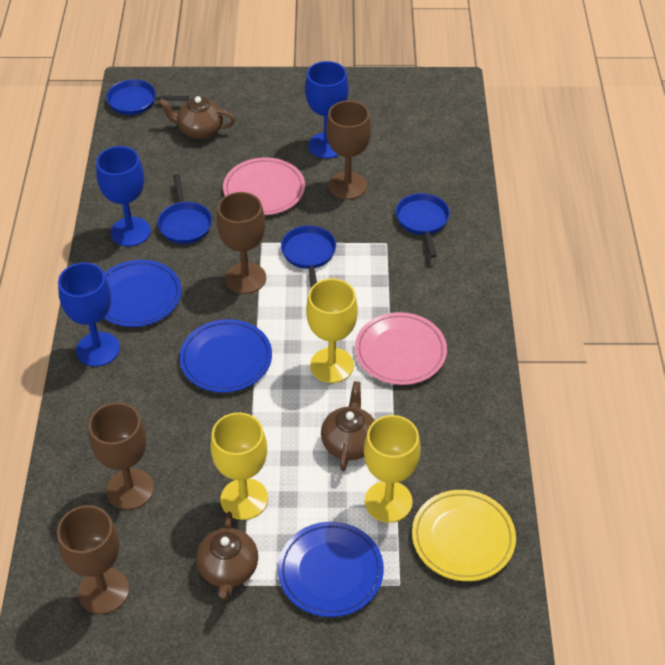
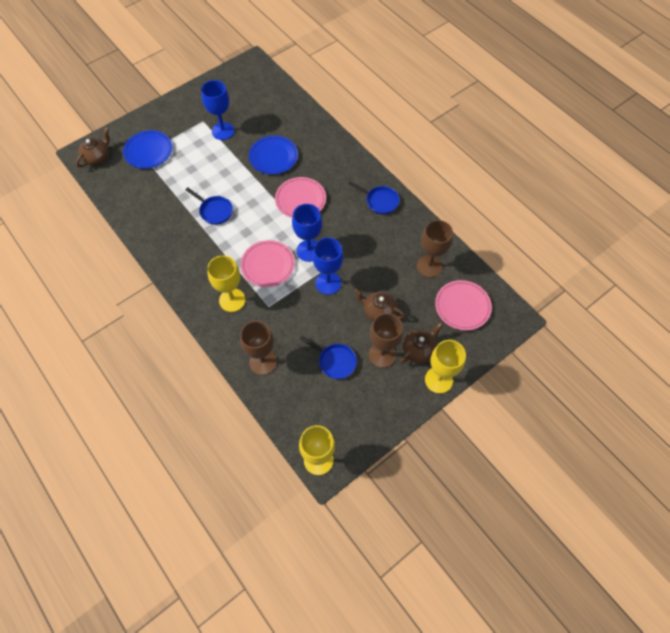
blue pan: 4 -> 3
blue plate: 3 -> 2
brown goblet: 4 -> 3
pink plate: 2 -> 3
yellow plate: 1 -> 0

